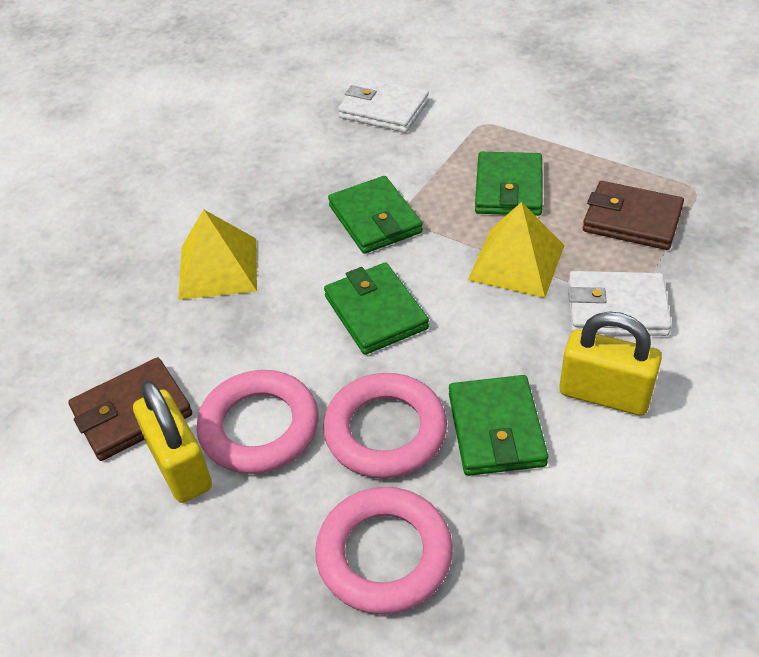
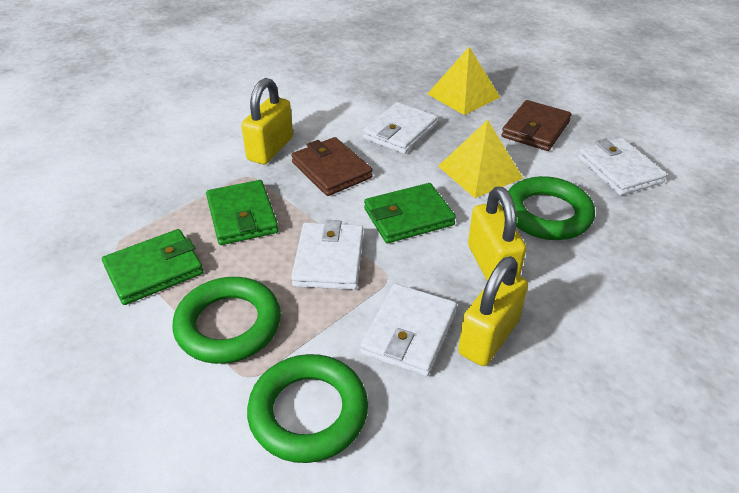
green ring: 0 -> 3
green wallet: 4 -> 3
pink ring: 3 -> 0
white wallet: 2 -> 4
yellow padlock: 2 -> 3

